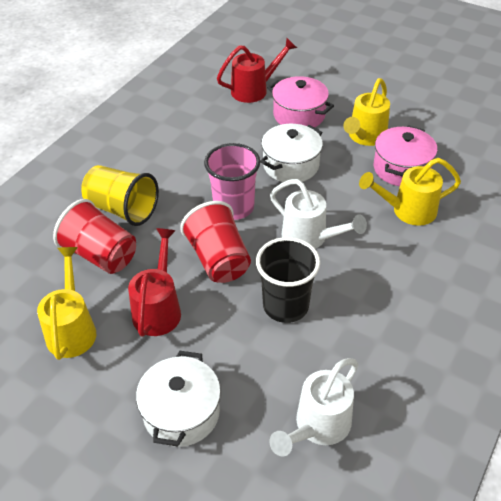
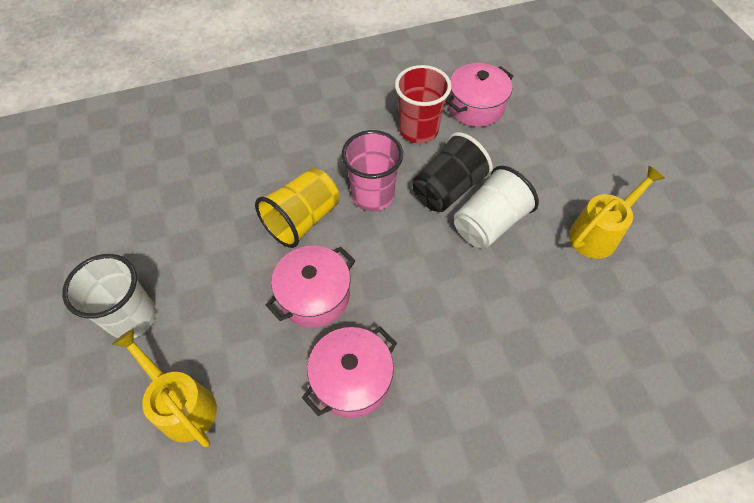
pink pot: 2 -> 3
red cup: 2 -> 1
red watering can: 2 -> 0
white cup: 0 -> 2
white pot: 2 -> 0
white watering can: 2 -> 0
yellow watering can: 3 -> 2

